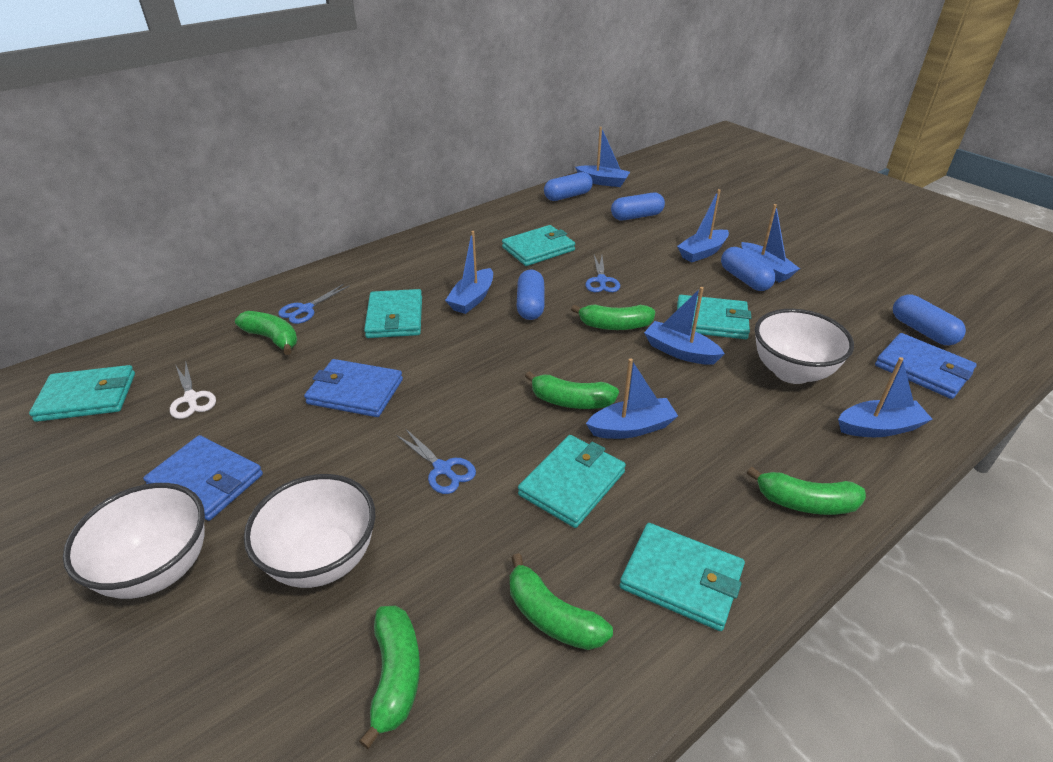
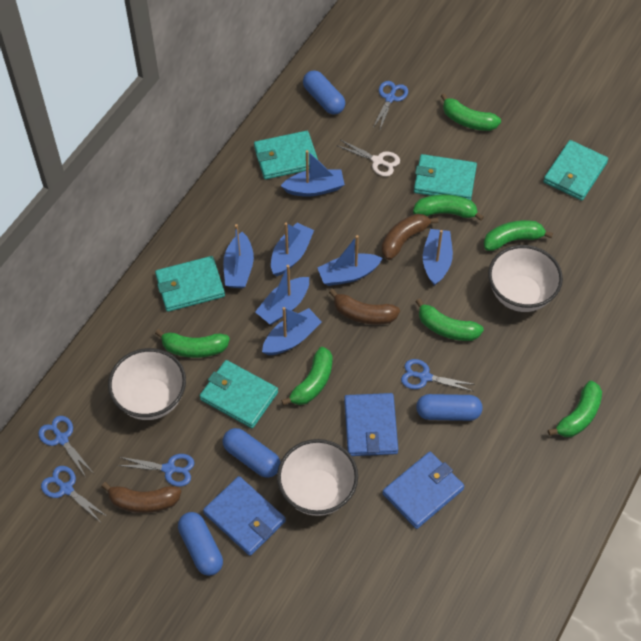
blue capsule: 5 -> 4
blue scissors: 3 -> 5
brown banana: 0 -> 3
green banana: 6 -> 7
turquoise wallet: 6 -> 5

